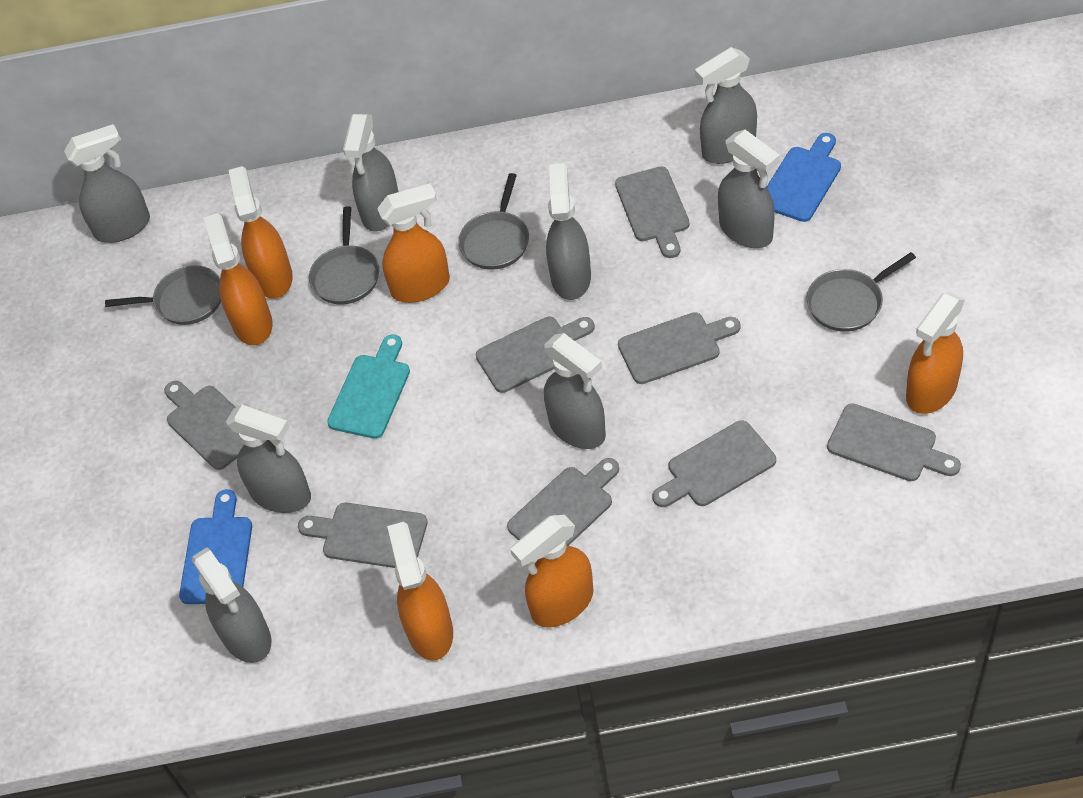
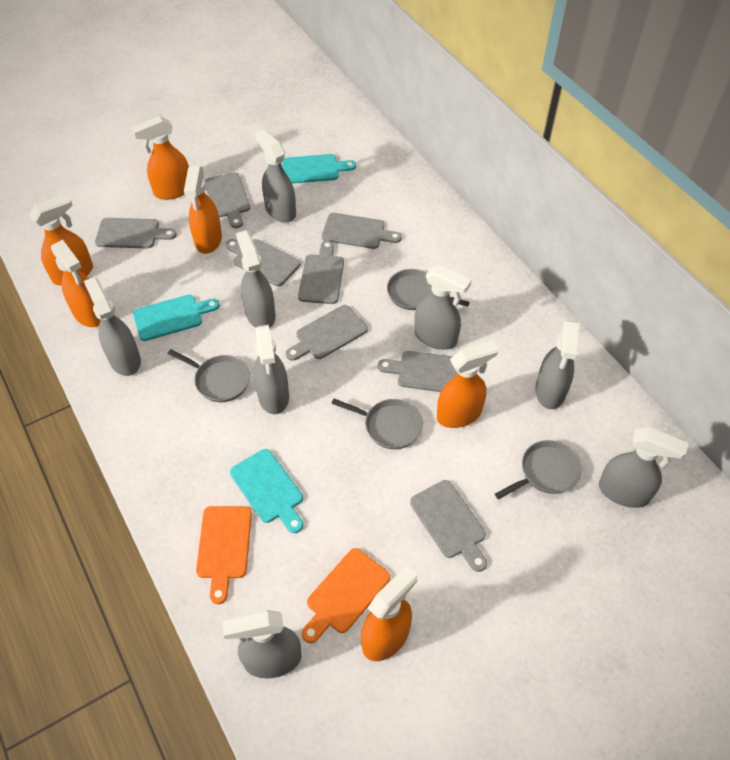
blue cutting board: 2 -> 0
orange cutting board: 0 -> 2
turquoise cutting board: 1 -> 3

